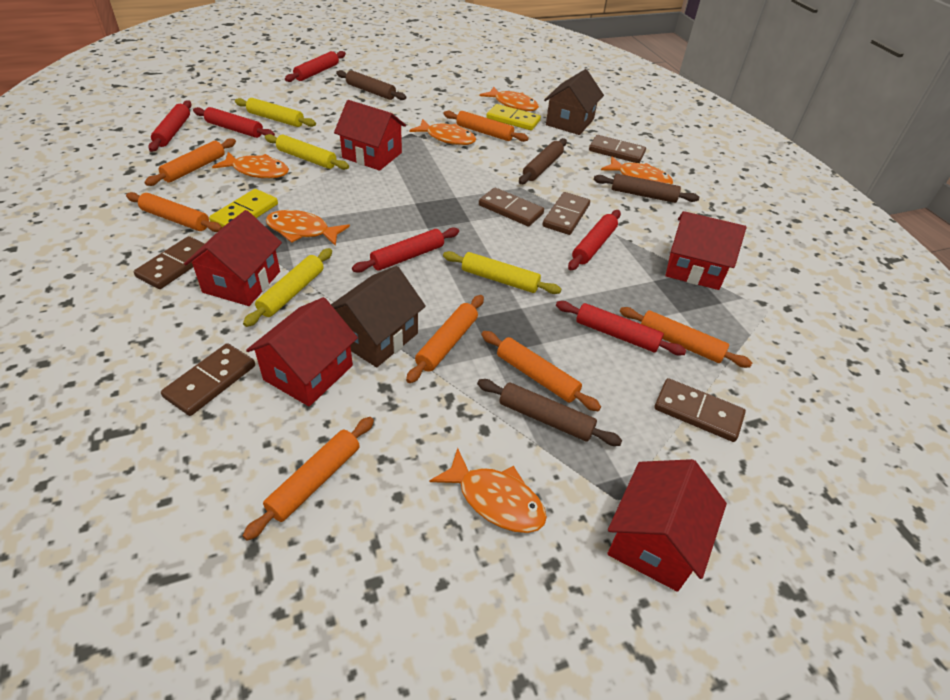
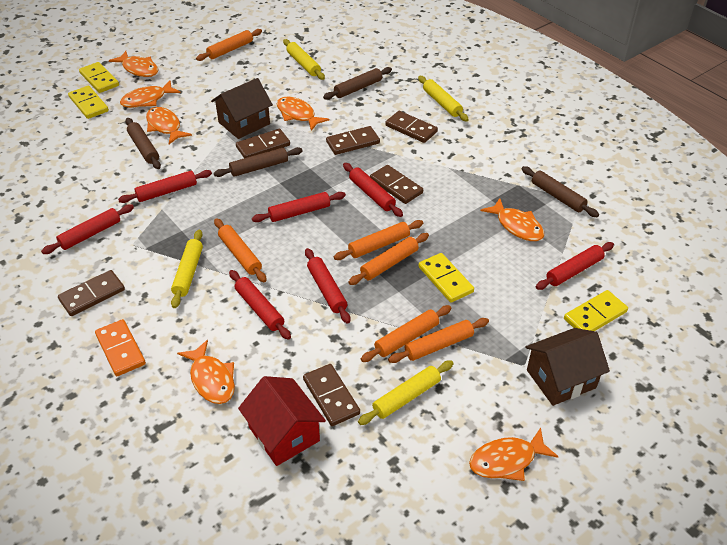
orange domino: 0 -> 1
orange fish: 6 -> 7
orange rolling pin: 7 -> 6
red house: 5 -> 1
red rolling pin: 6 -> 7
yellow domino: 2 -> 4

